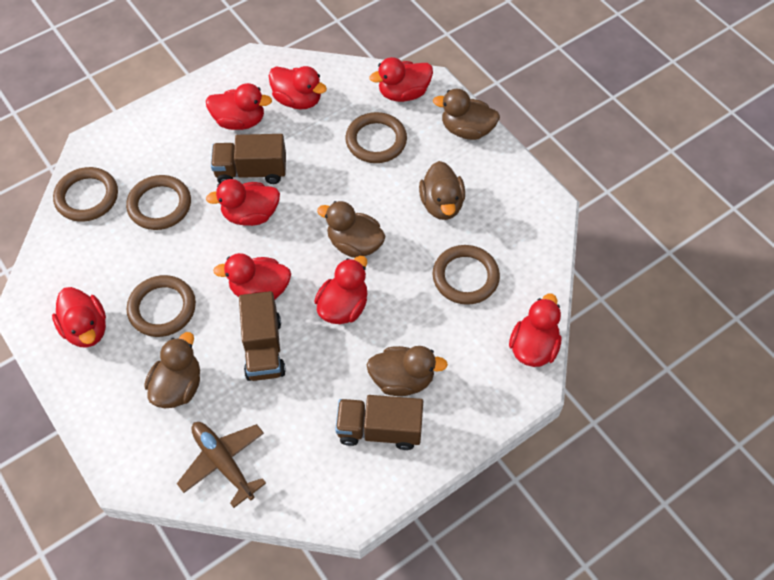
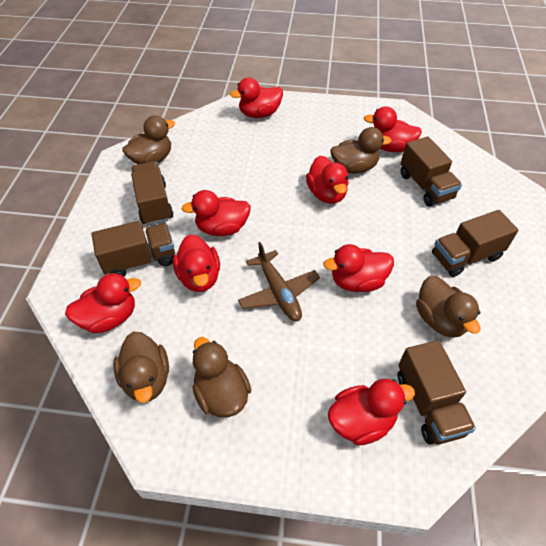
brown ring: 5 -> 0
brown truck: 3 -> 5

